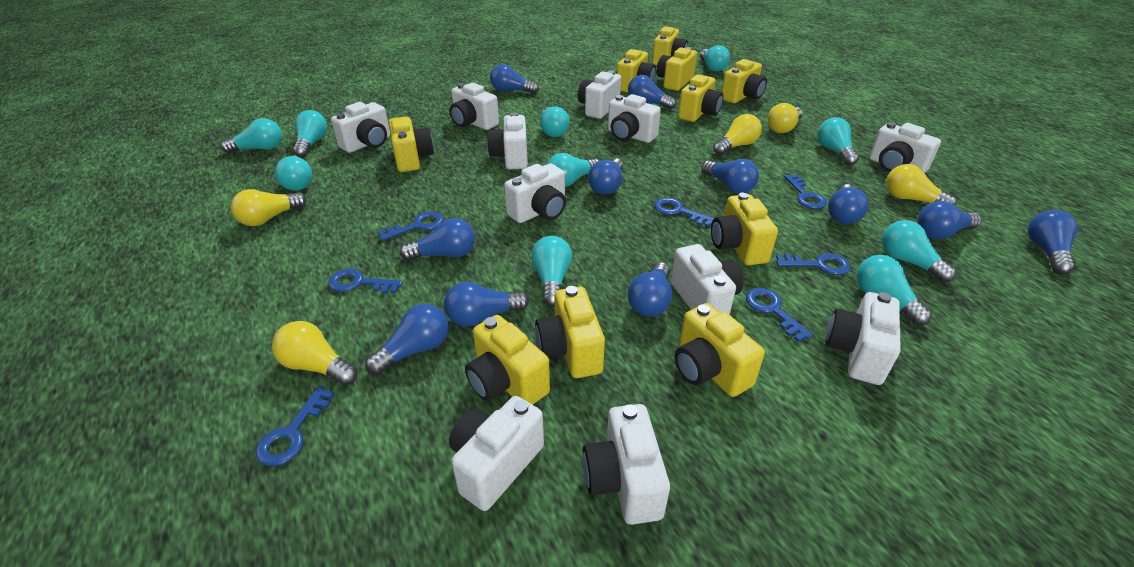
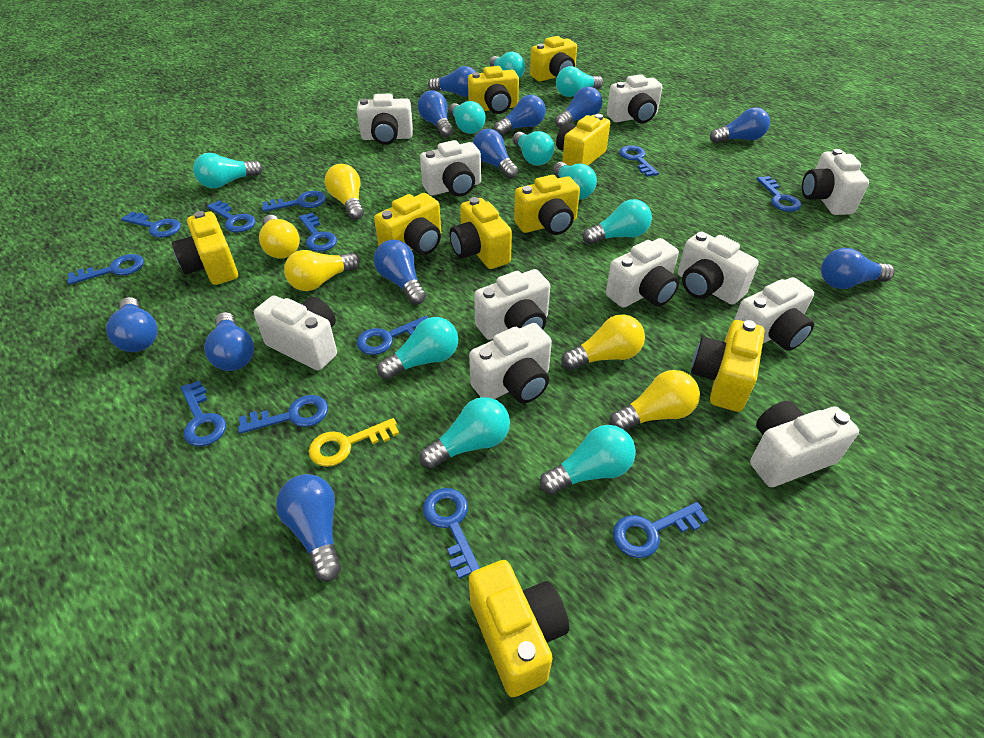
blue key: 7 -> 12
yellow camera: 10 -> 9
yellow key: 0 -> 1

